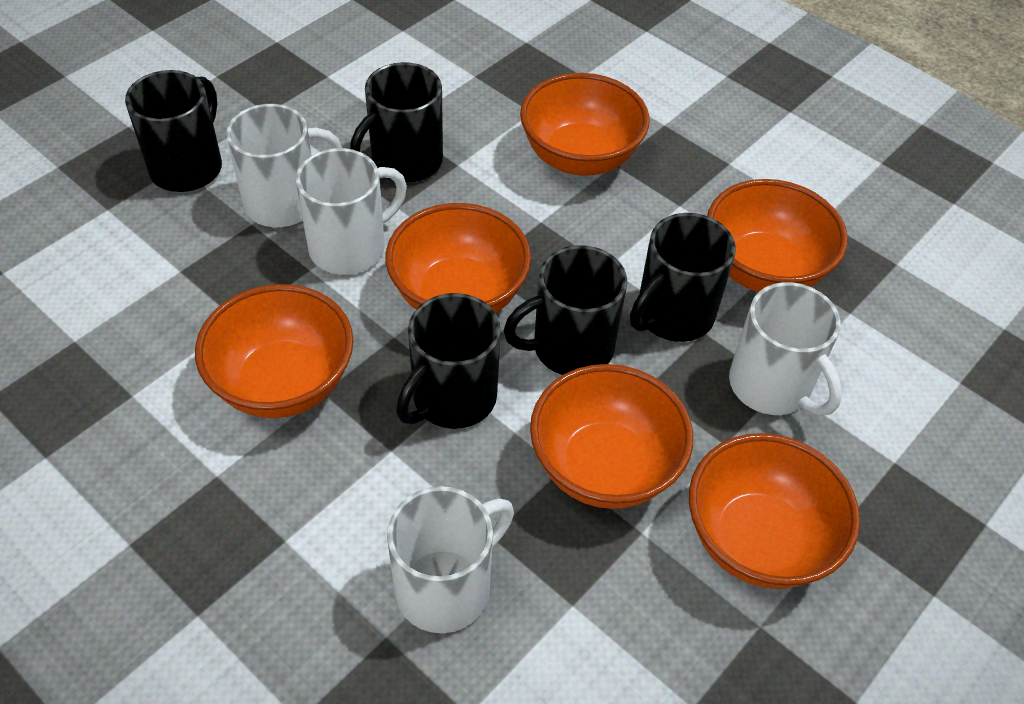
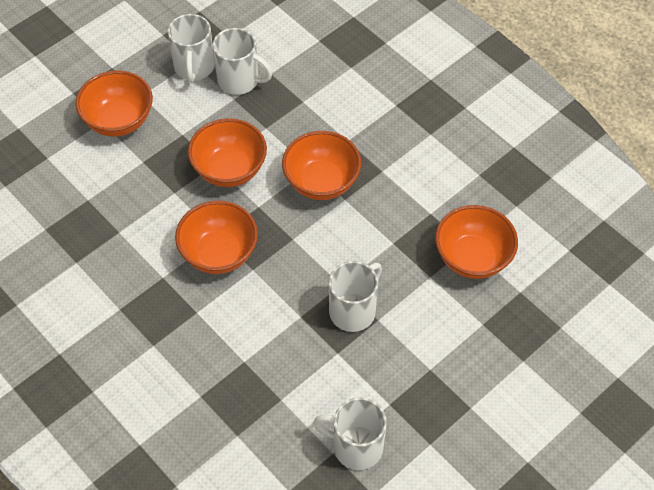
black mug: 5 -> 0
orange bowl: 6 -> 5

